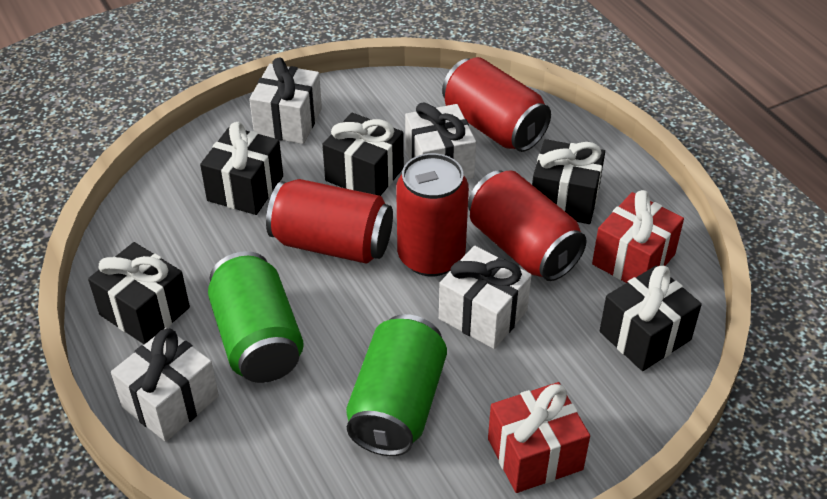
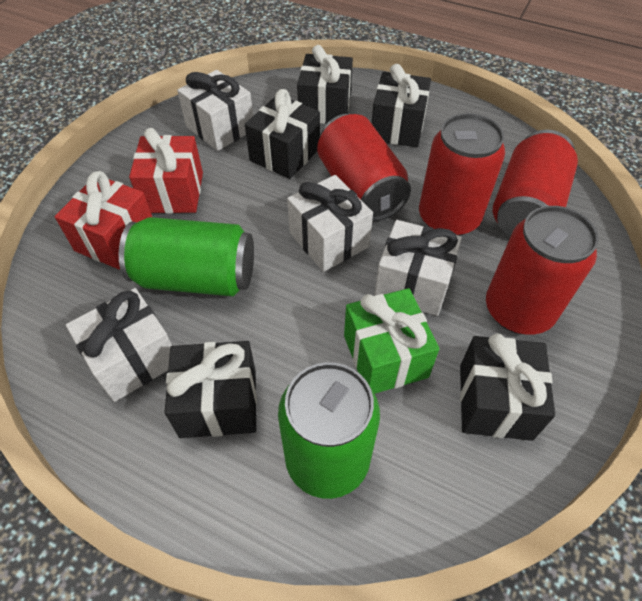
green gift: 0 -> 1

